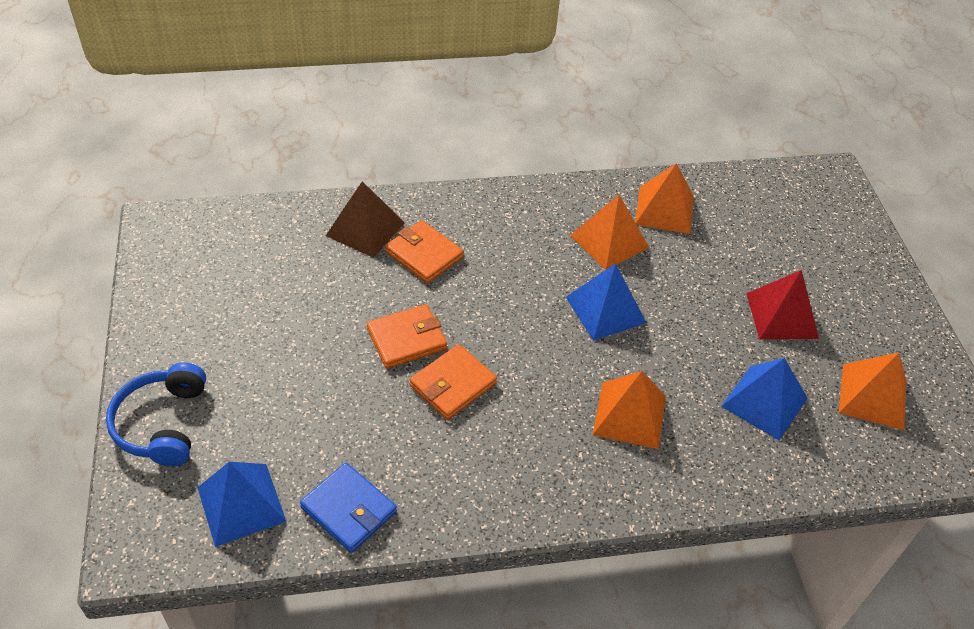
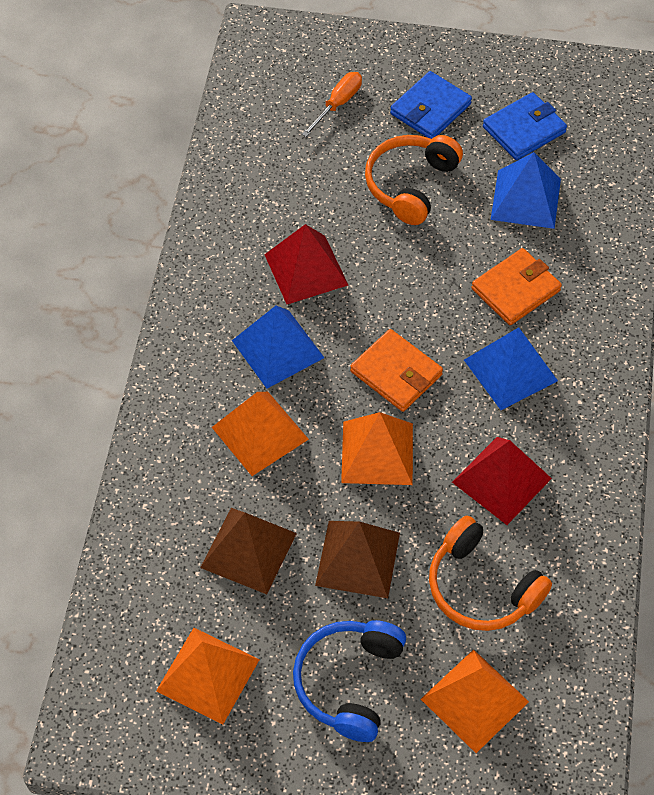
blue wallet: 1 -> 2
brown pyramid: 1 -> 2
orange headphones: 0 -> 2
orange screwdriver: 0 -> 1
orange wallet: 3 -> 2
red pyramid: 1 -> 2

